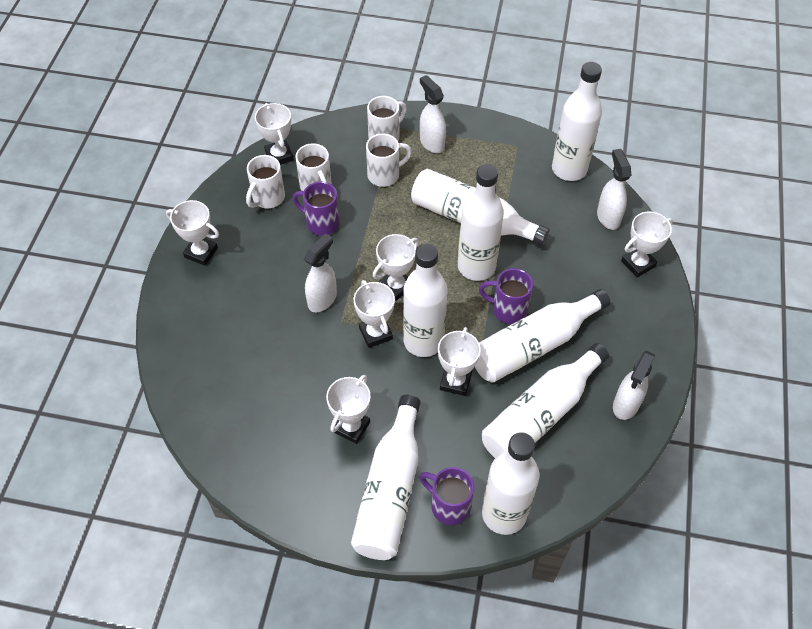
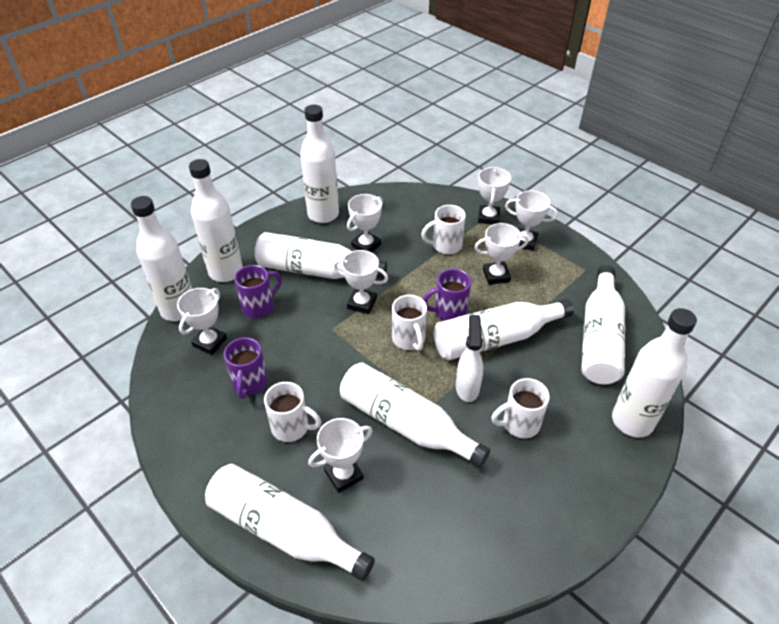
white bottle: 8 -> 9
white spray bottle: 4 -> 1

